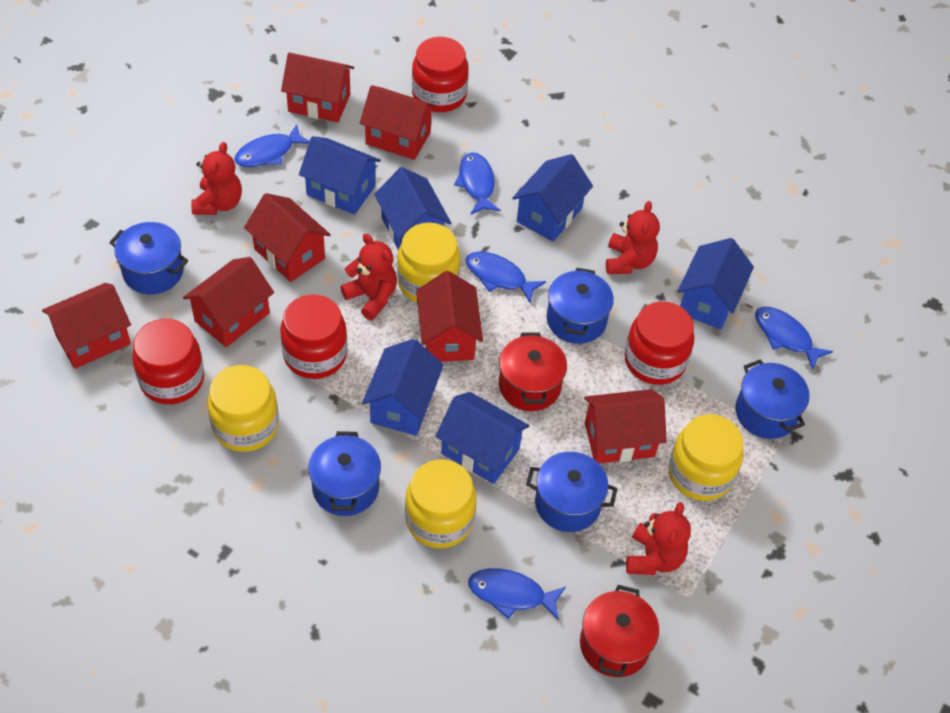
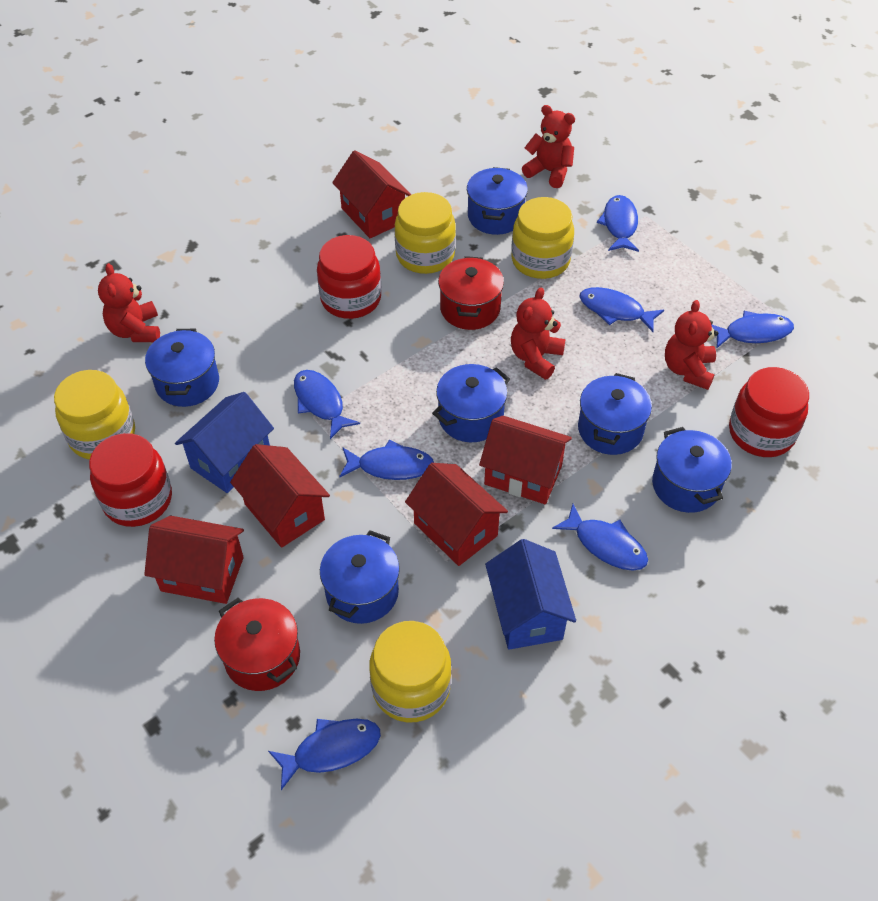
blue fish: 5 -> 7
blue house: 6 -> 2
blue pot: 5 -> 6
red house: 7 -> 5
red jar: 4 -> 3

